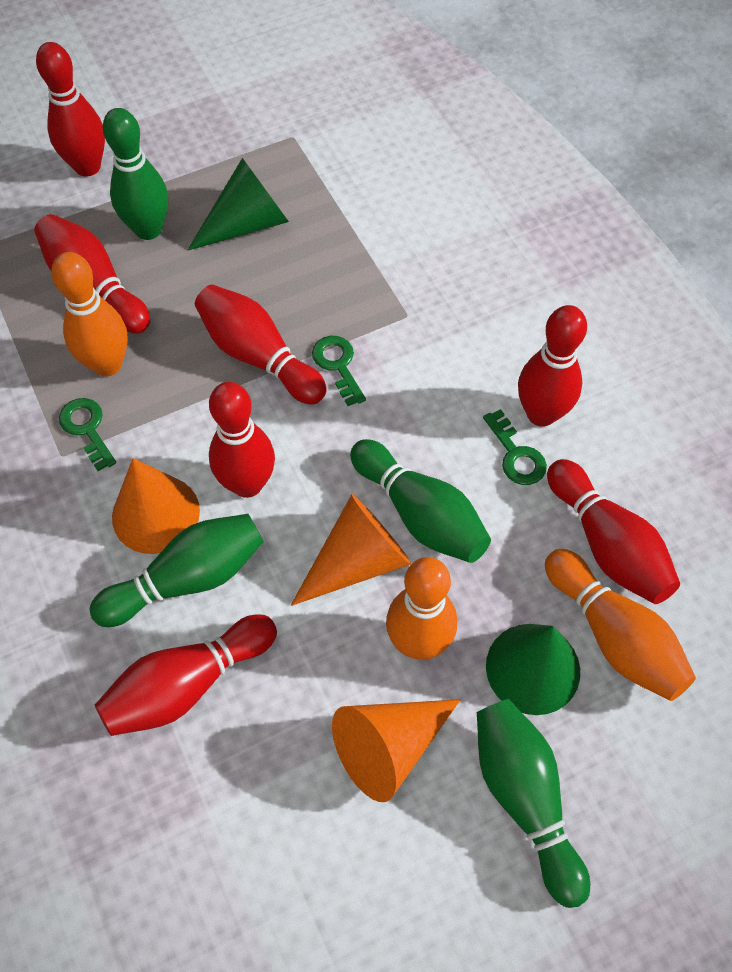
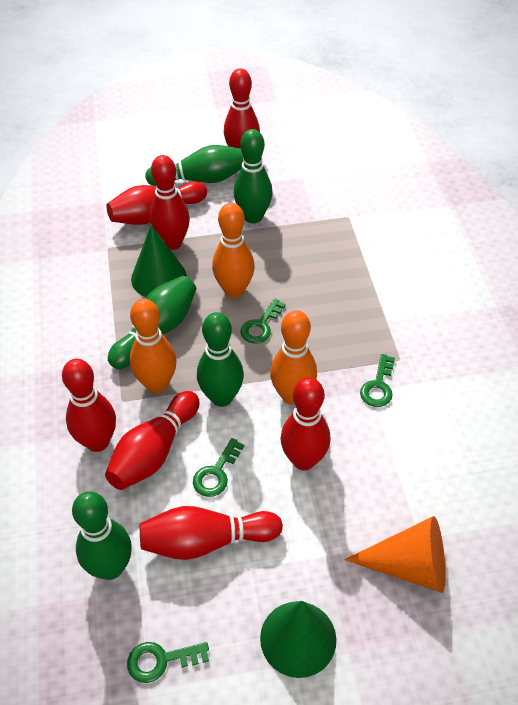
green bowling pin: 4 -> 5
green key: 3 -> 4
orange cone: 3 -> 1

